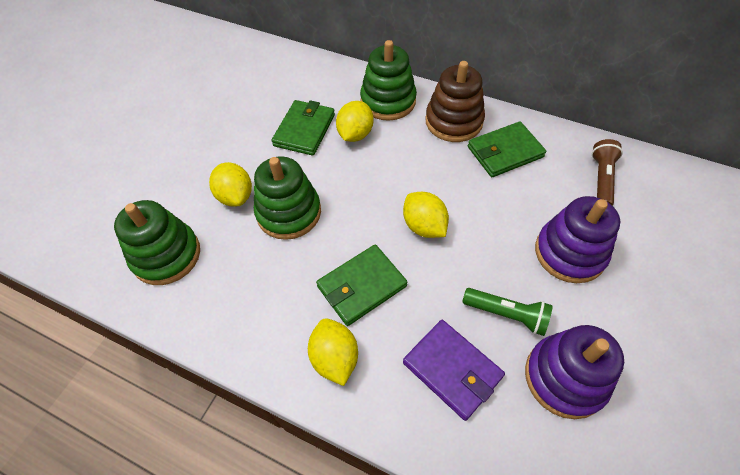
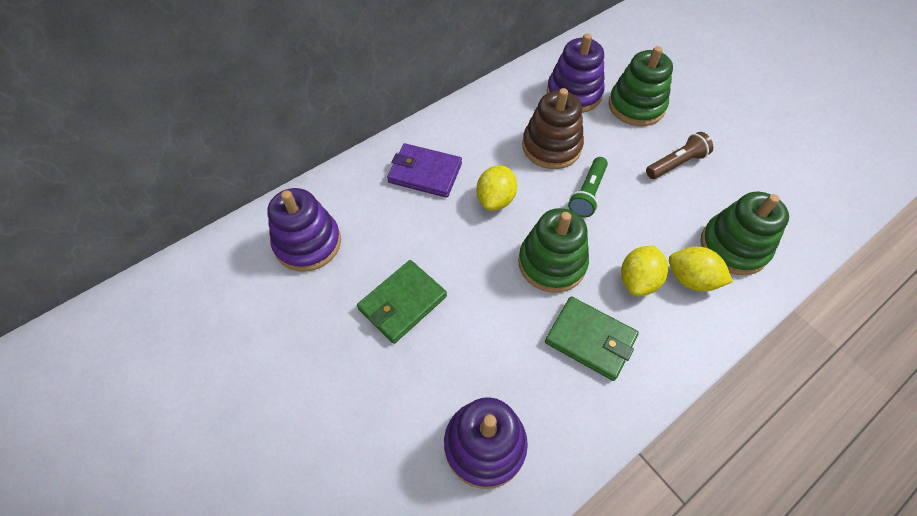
green wallet: 3 -> 2
purple stacking toy: 2 -> 3
yellow lemon: 4 -> 3

